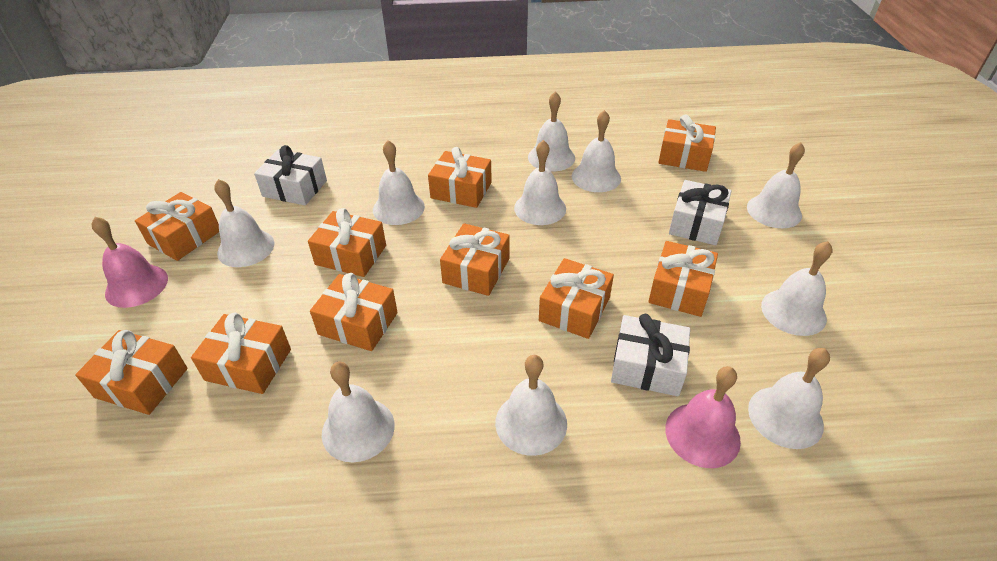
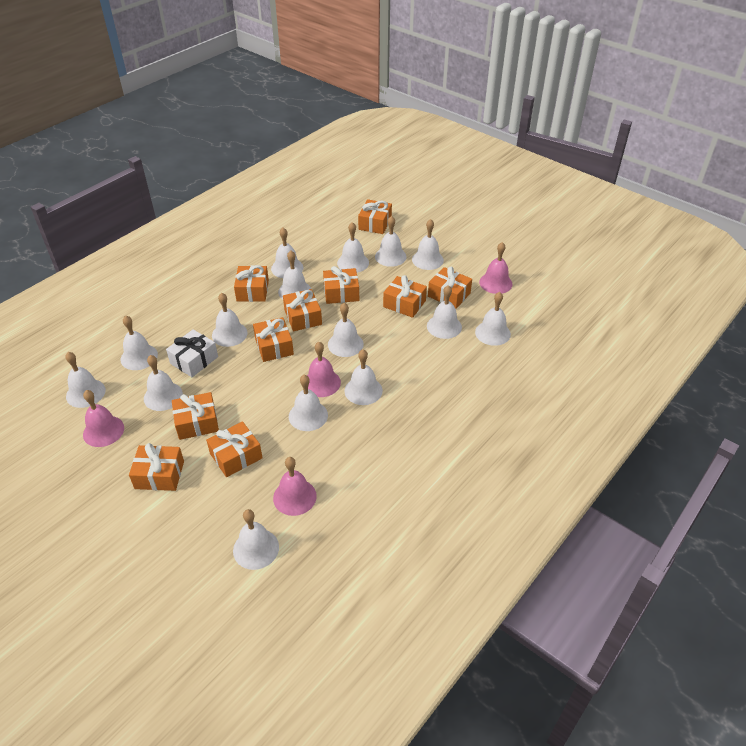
pink bell: 2 -> 4
white bell: 10 -> 15
white gift: 3 -> 1

